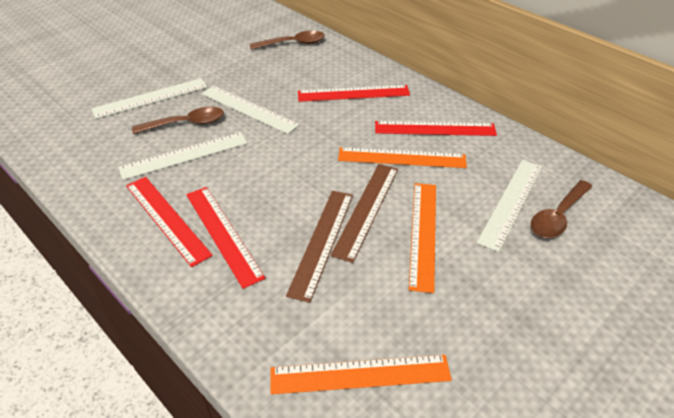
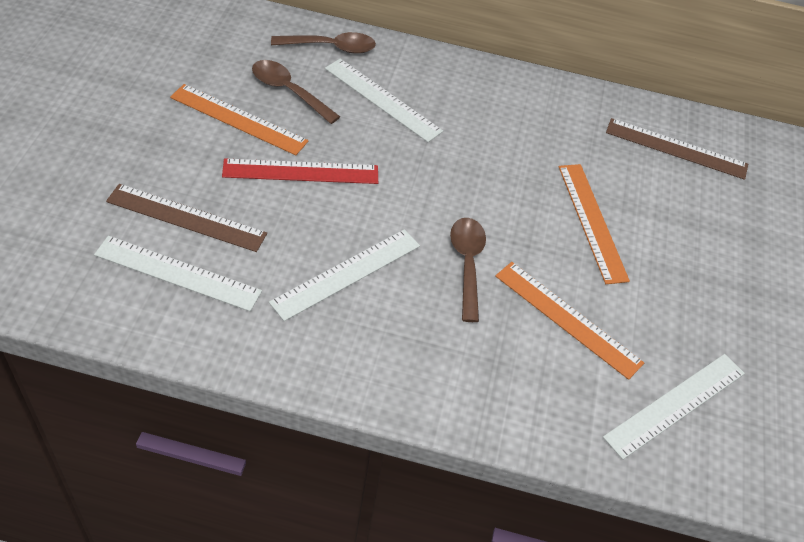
red ruler: 4 -> 1

